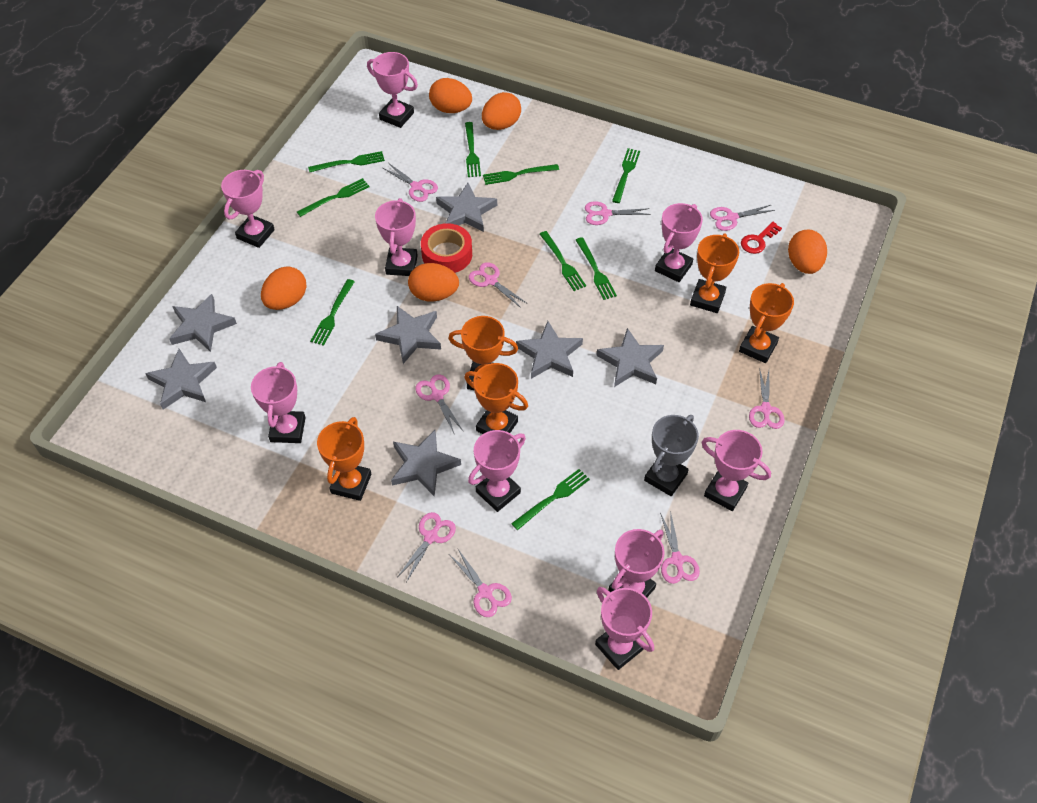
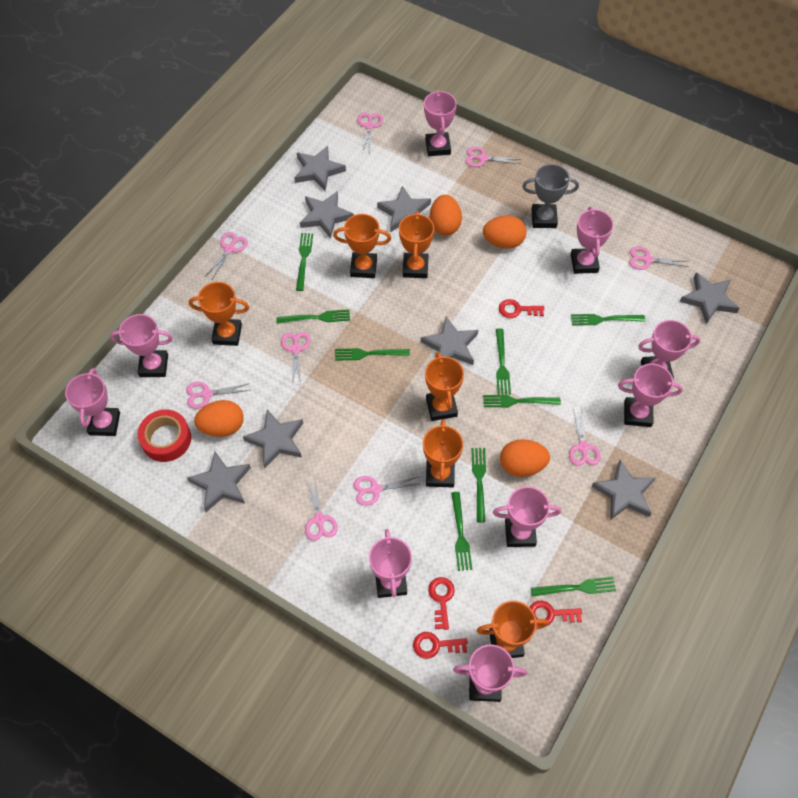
grey star: 7 -> 8
orange egg: 5 -> 4
orange trophy: 5 -> 6
red key: 1 -> 4

